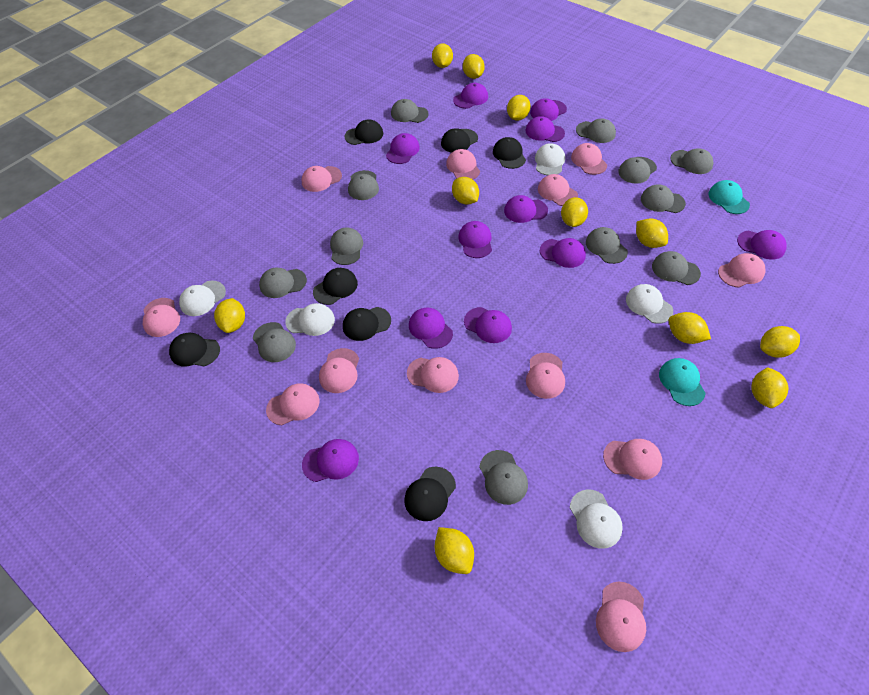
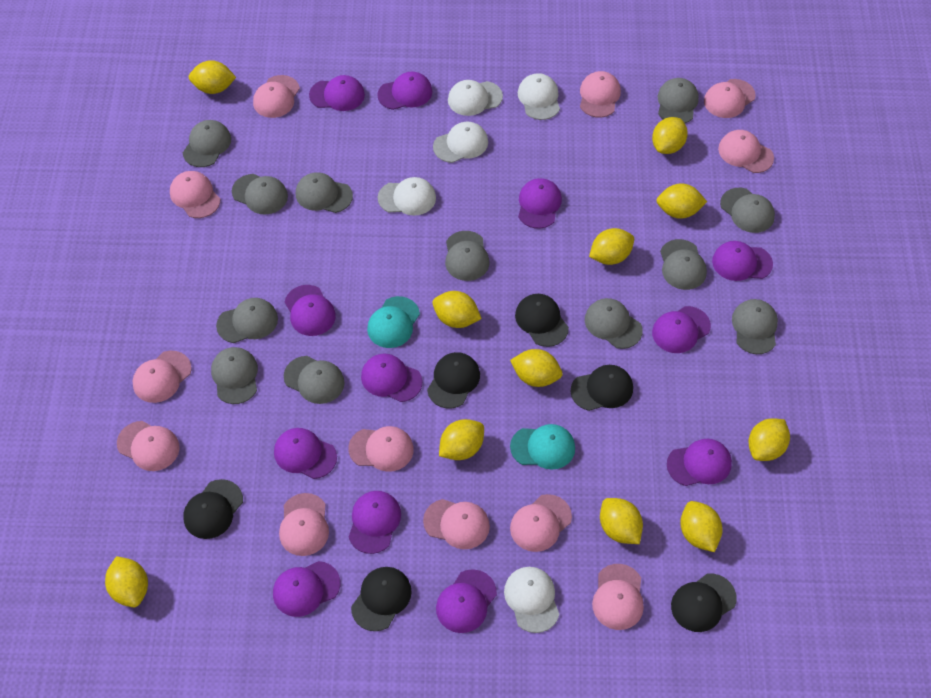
black cap: 7 -> 6
purple cap: 11 -> 12

